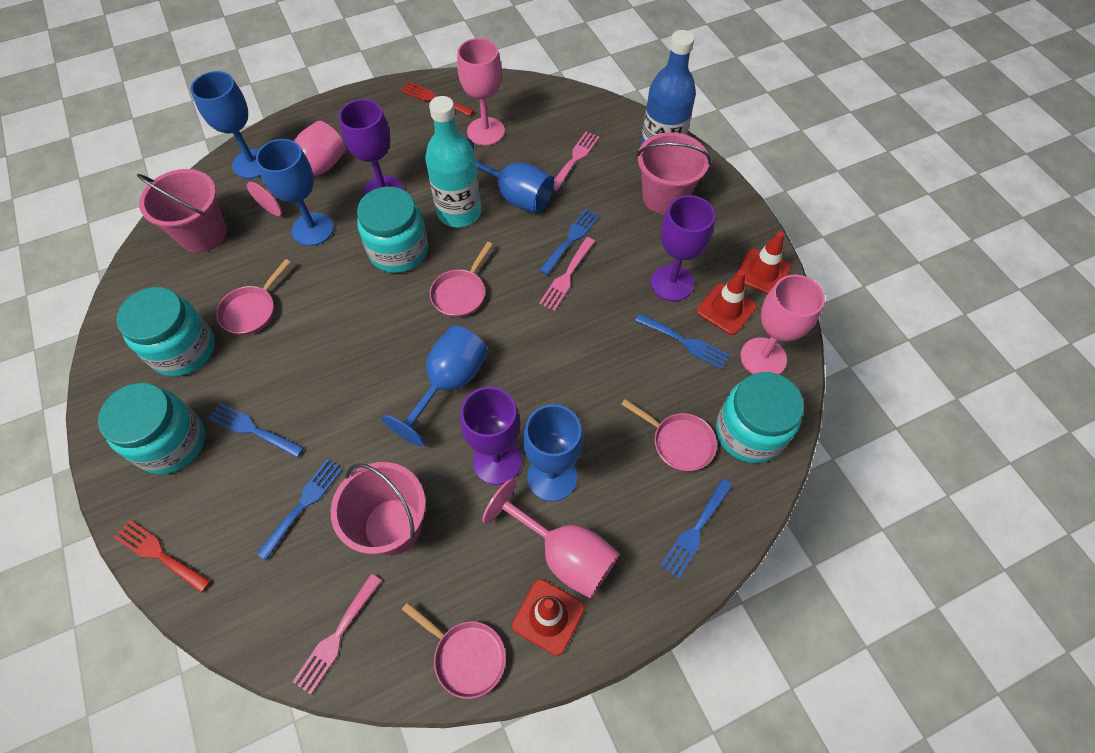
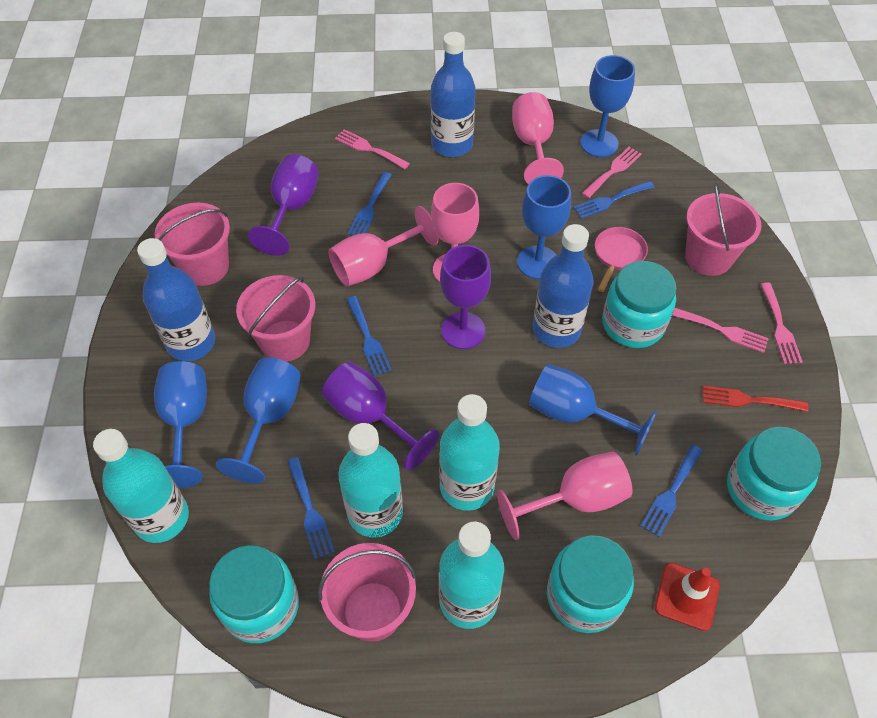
blue bottle: 1 -> 3
pink bucket: 3 -> 4
pink fork: 3 -> 4
pink pan: 4 -> 1
red fork: 2 -> 1
red traffic cone: 3 -> 1
turquoise bottle: 1 -> 4

